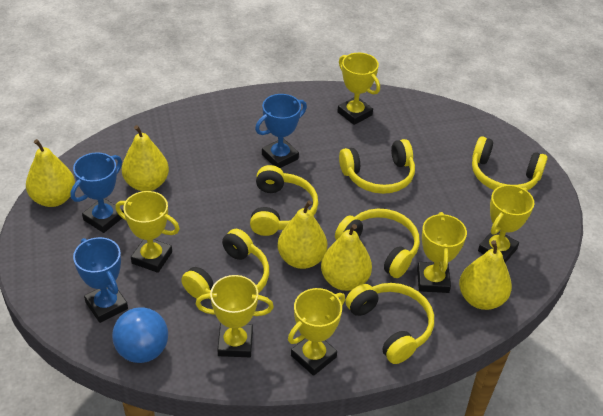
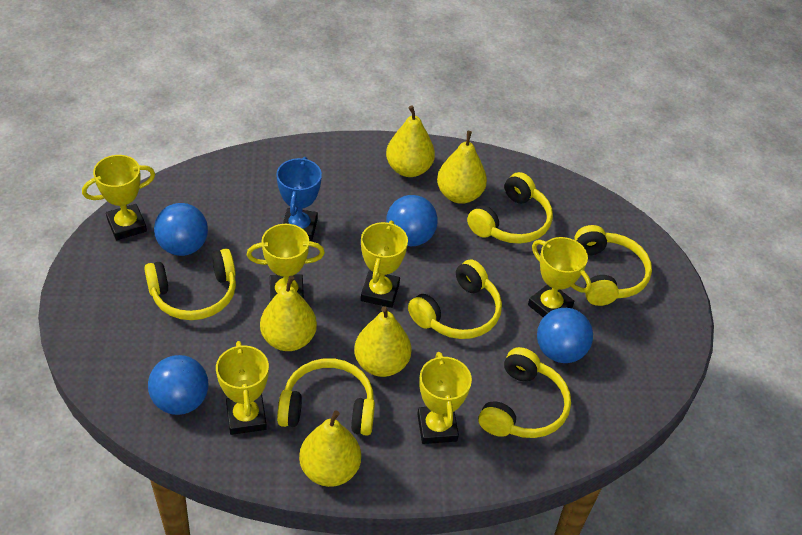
blue ball: 1 -> 4
blue trophy: 3 -> 1

